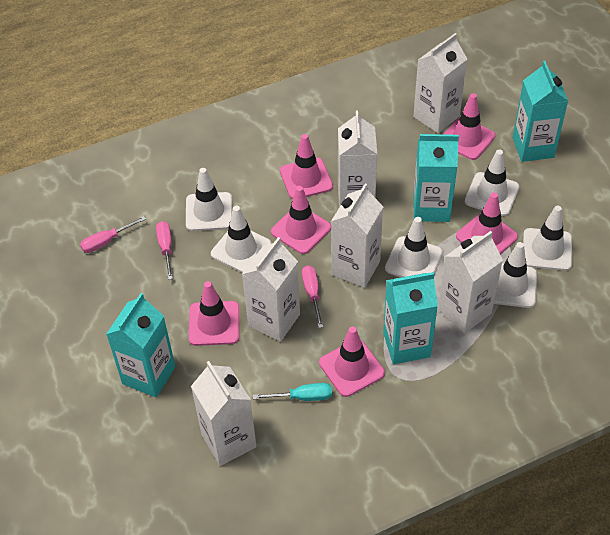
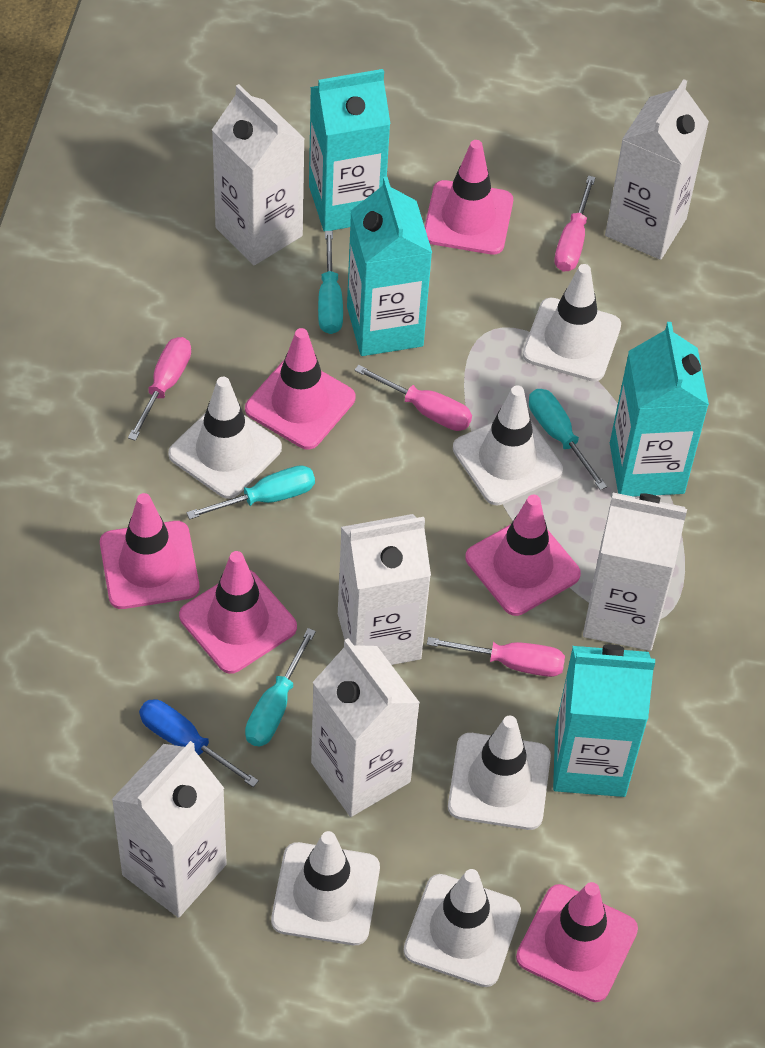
blue screwdriver: 0 -> 1
pink screwdriver: 3 -> 4
turquoise screwdriver: 1 -> 4

